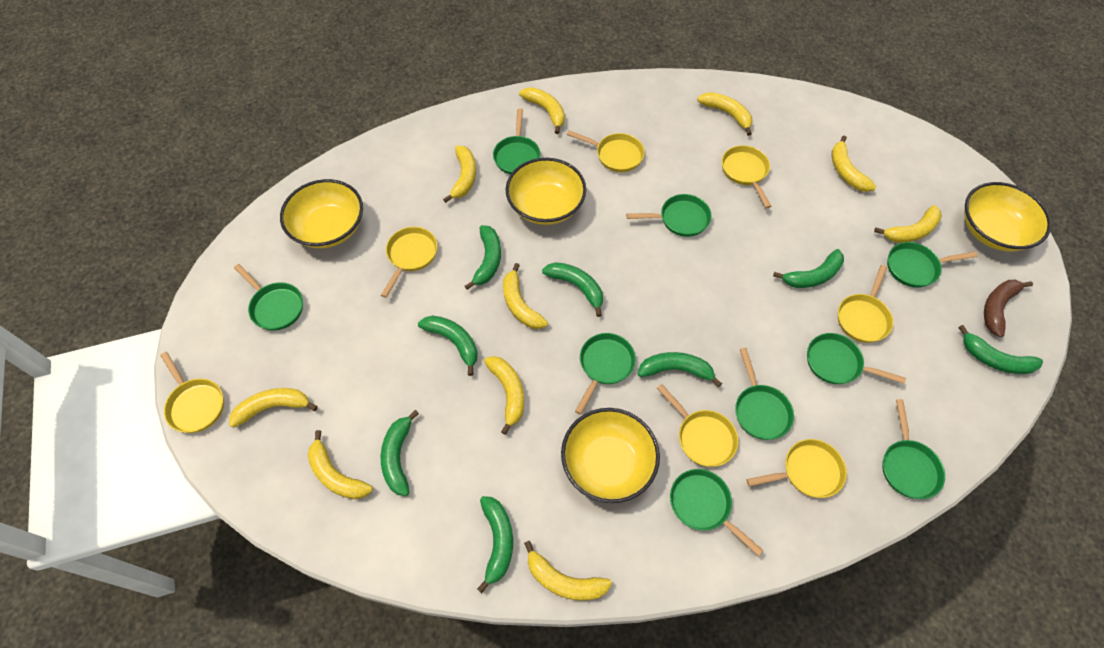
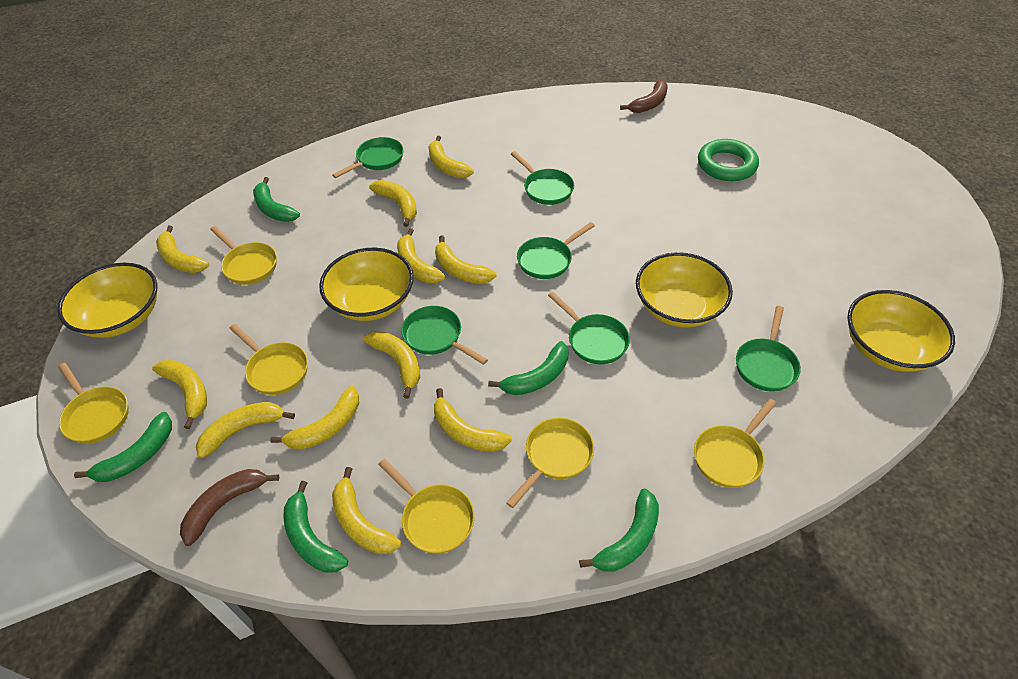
brown banana: 1 -> 2
green banana: 8 -> 5
green pan: 9 -> 6
green ring: 0 -> 1
yellow banana: 10 -> 11
yellow pan: 7 -> 6

